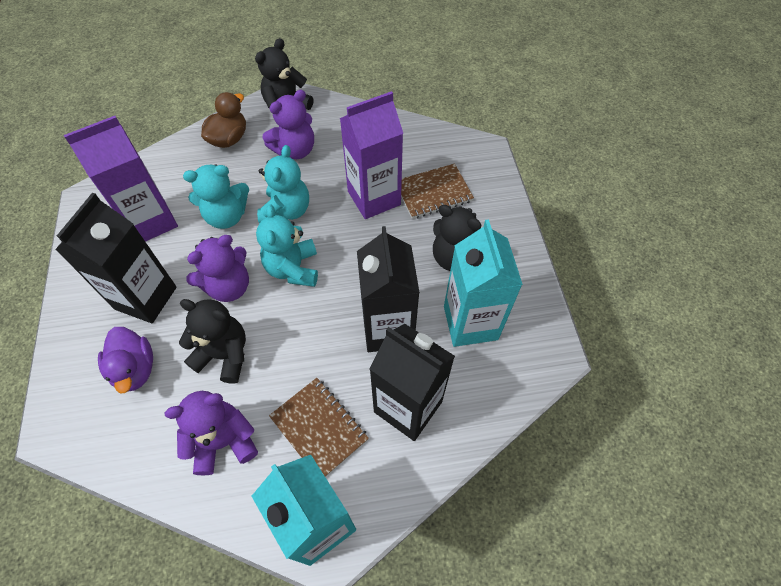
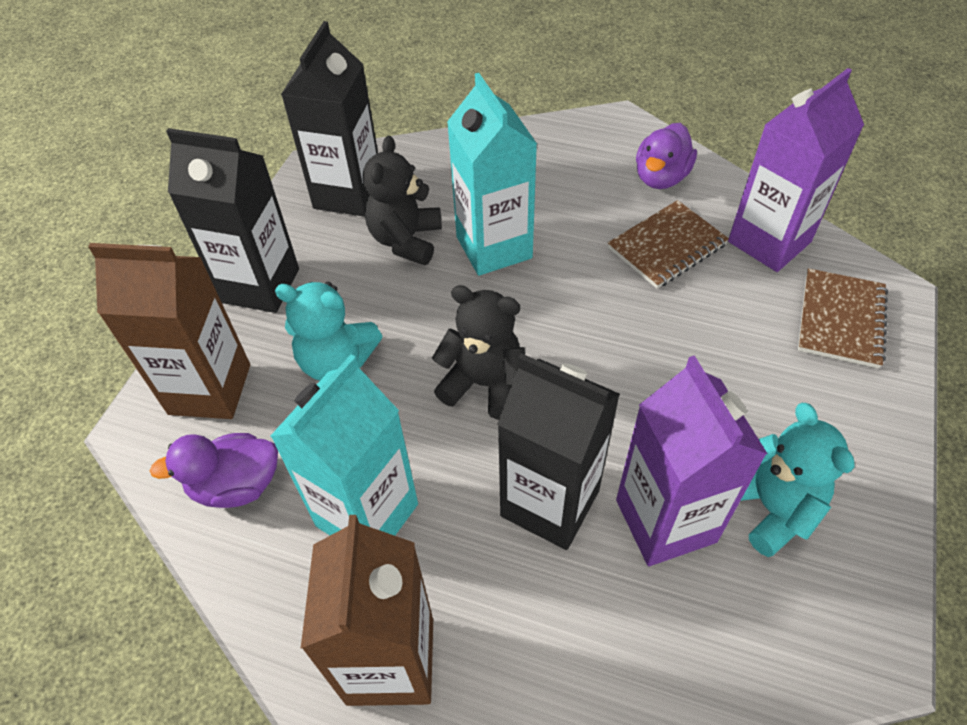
black teddy bear: 3 -> 2
brown carton: 0 -> 2
brown duck: 1 -> 0
purple duck: 1 -> 2
purple teddy bear: 3 -> 0
turquoise teddy bear: 3 -> 2

